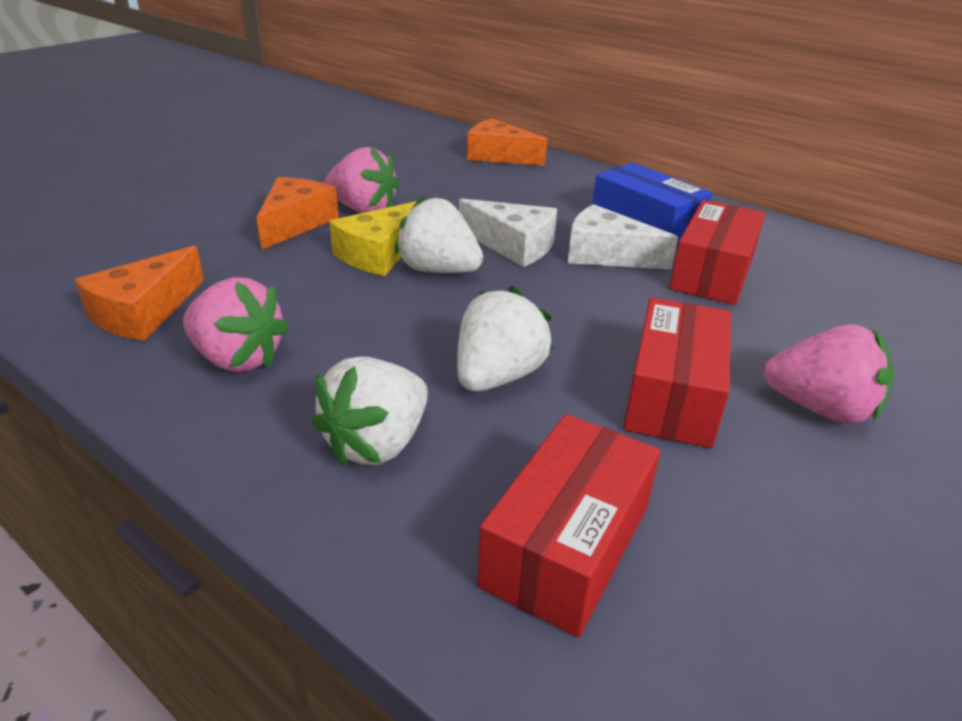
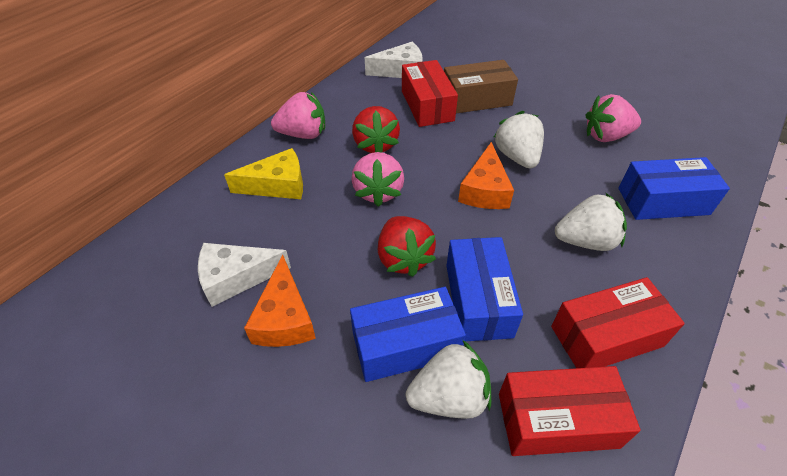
blue box: 1 -> 3
brown box: 0 -> 1
orange cheese: 3 -> 2
red strawberry: 0 -> 2

